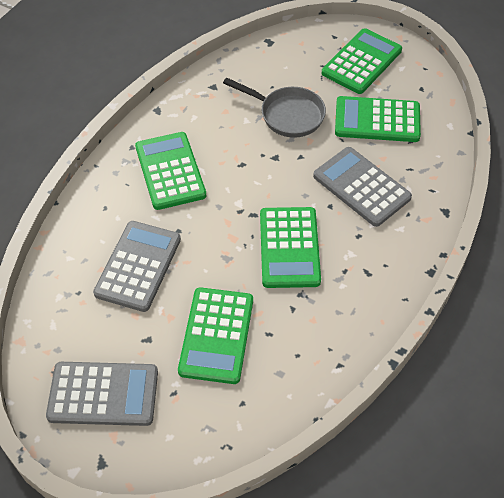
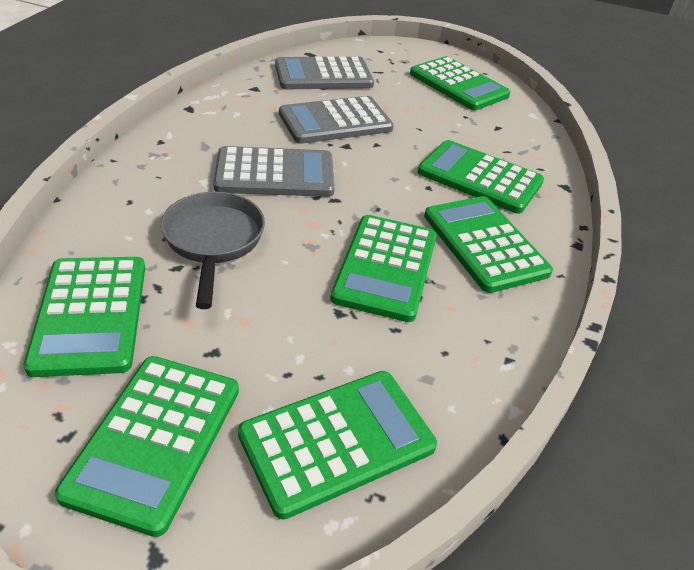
green calculator: 5 -> 7

